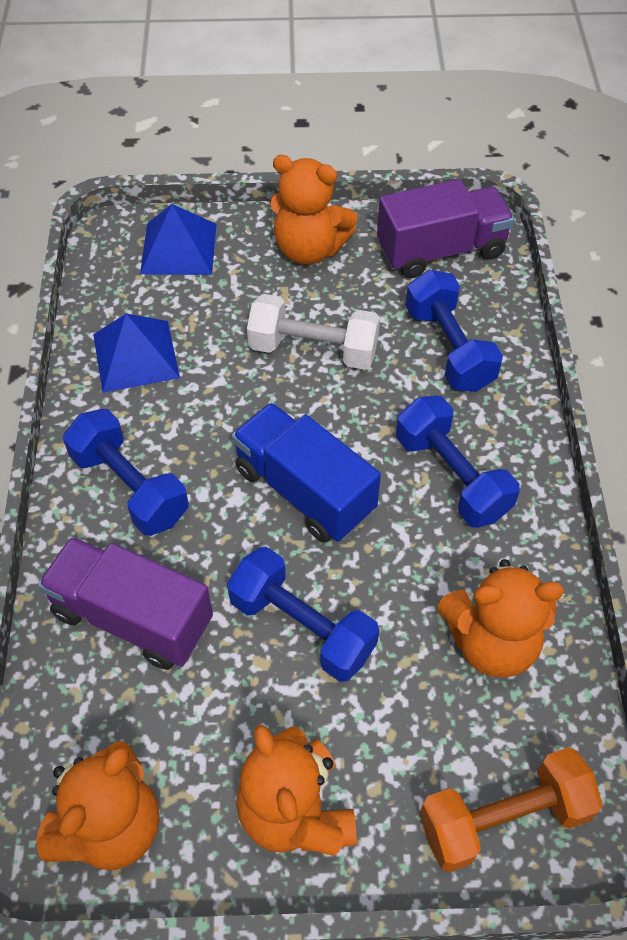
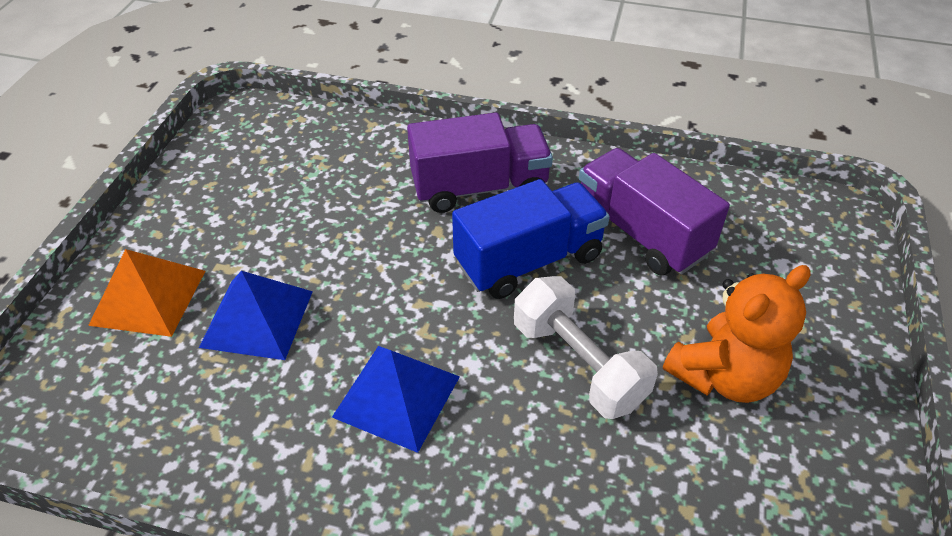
blue dumbbell: 4 -> 0
orange dumbbell: 1 -> 0
orange pyramid: 0 -> 1
orange teddy bear: 4 -> 1

